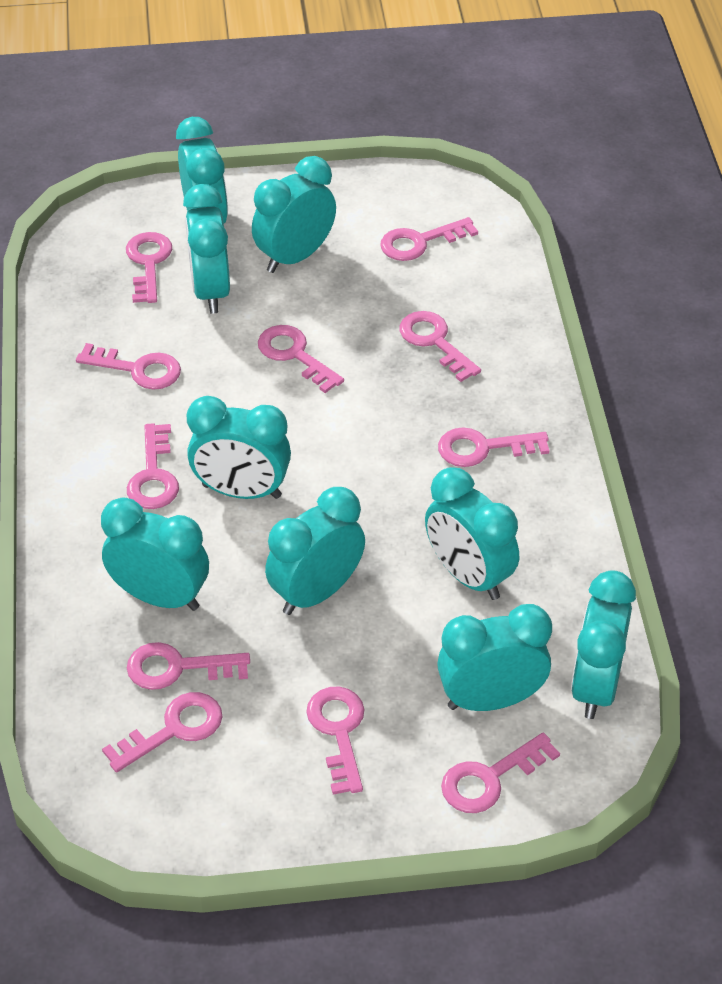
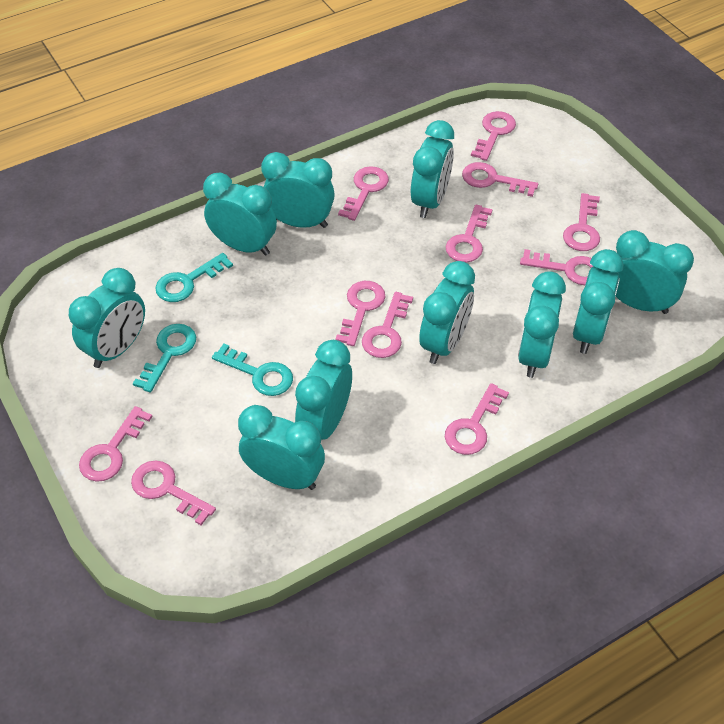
turquoise clock: 9 -> 10
turquoise key: 0 -> 3

